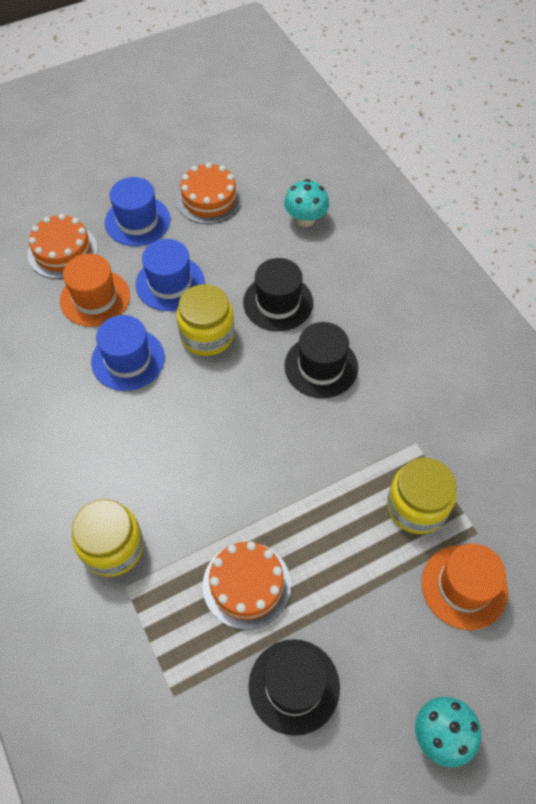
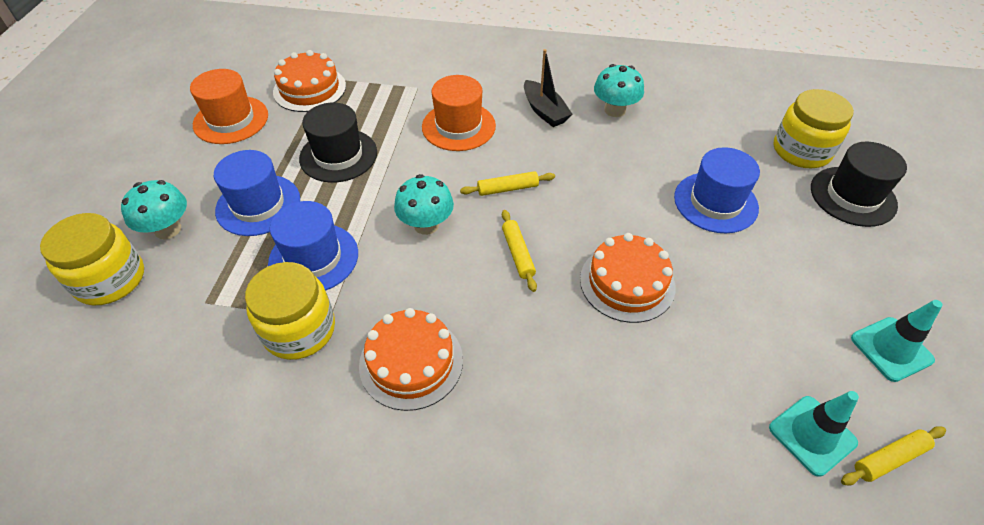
black boat: 0 -> 1
black hat: 3 -> 2
turquoise mushroom: 2 -> 3
turquoise traffic cone: 0 -> 2
yellow rolling pin: 0 -> 3

